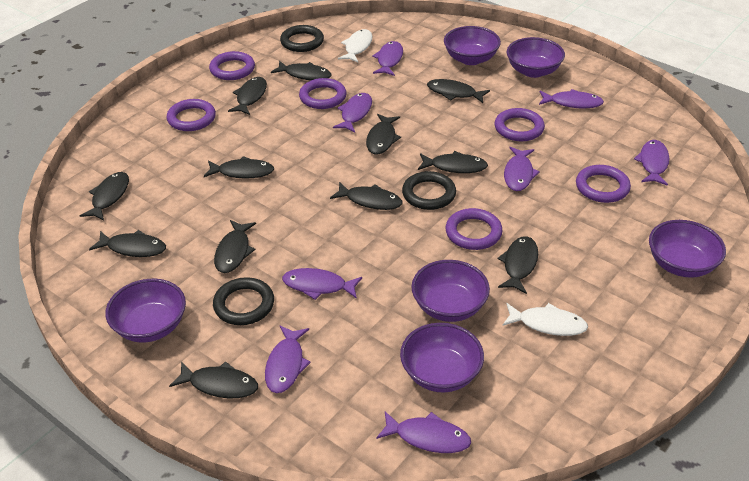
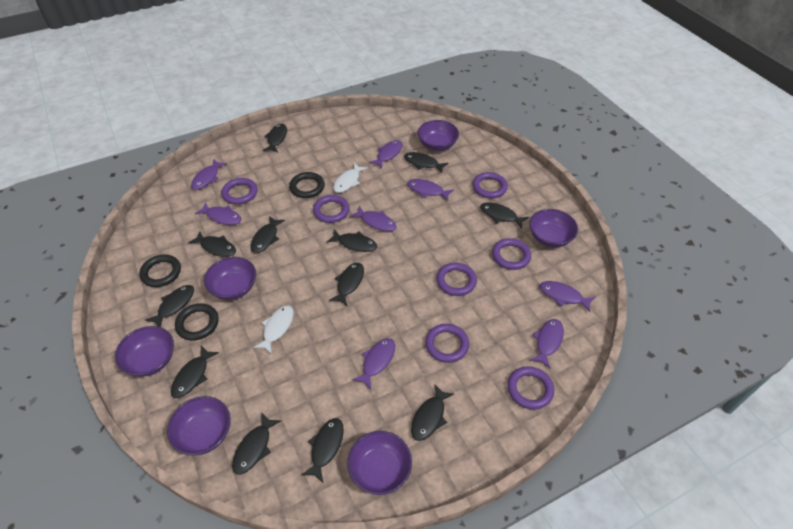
purple ring: 6 -> 7

